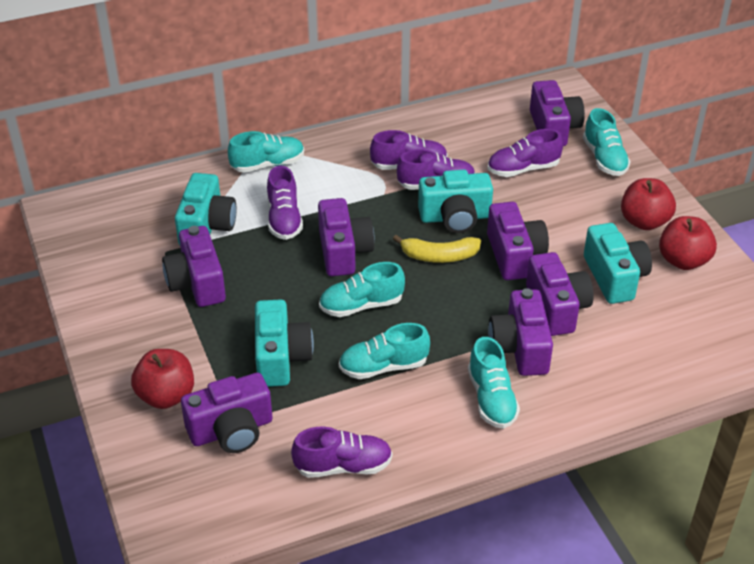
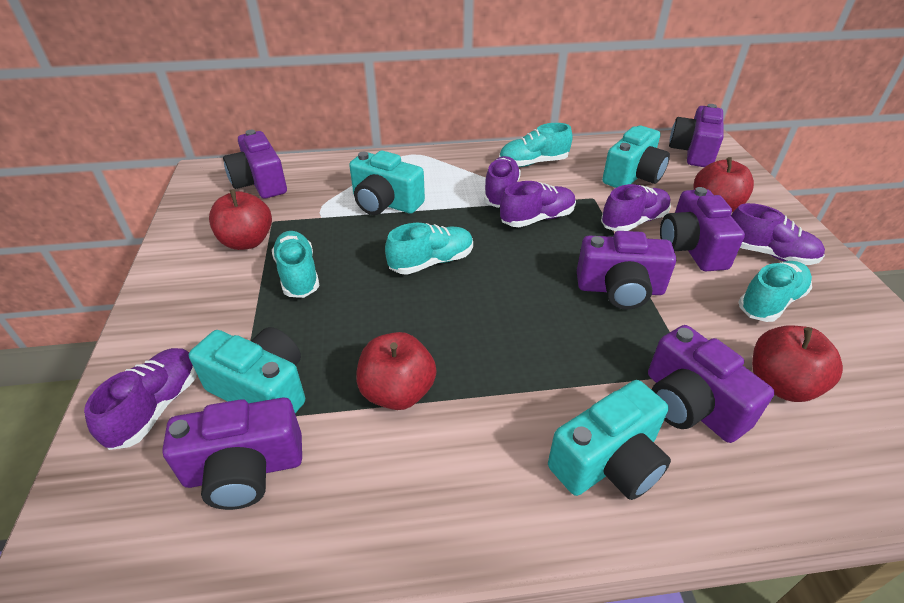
purple camera: 7 -> 6
red apple: 3 -> 4
turquoise shoe: 5 -> 4
yellow banana: 1 -> 0

